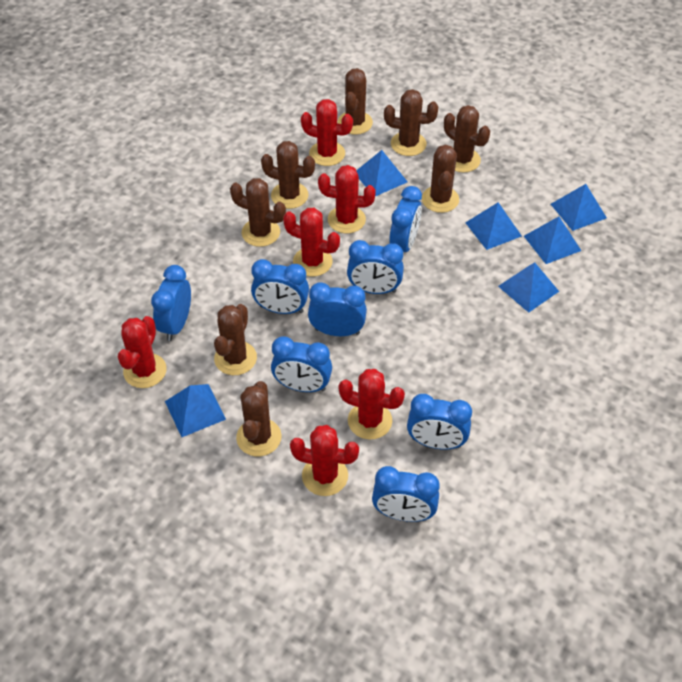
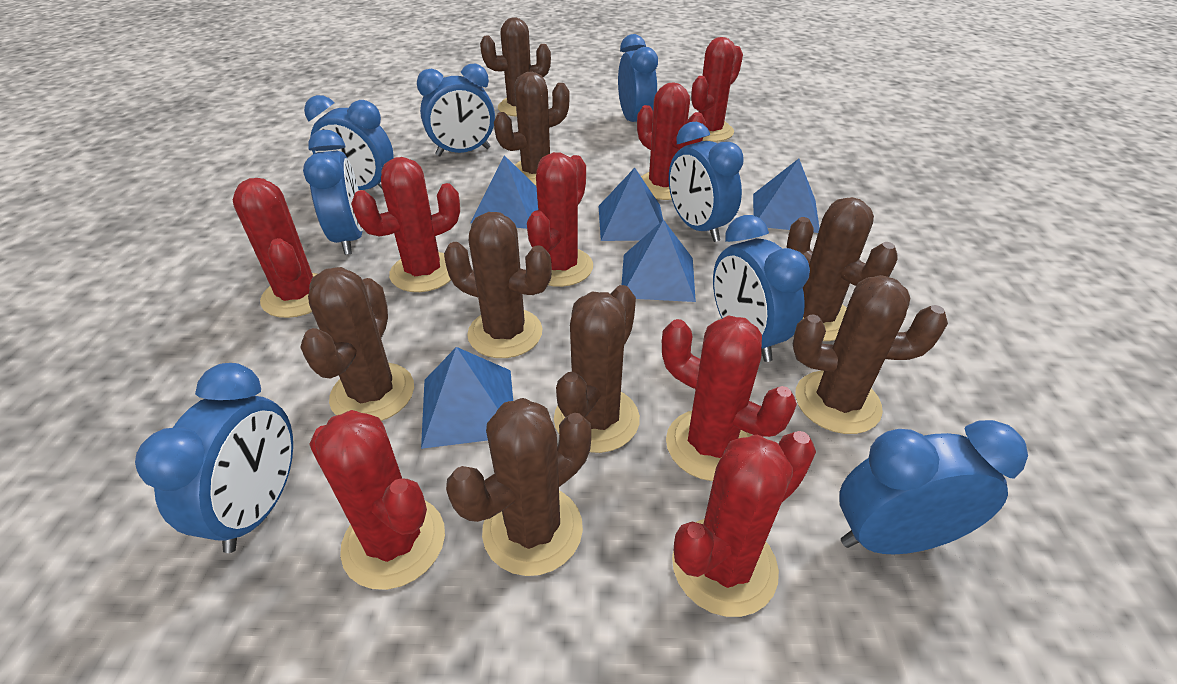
blue pyramid: 6 -> 5
red cactus: 6 -> 8

